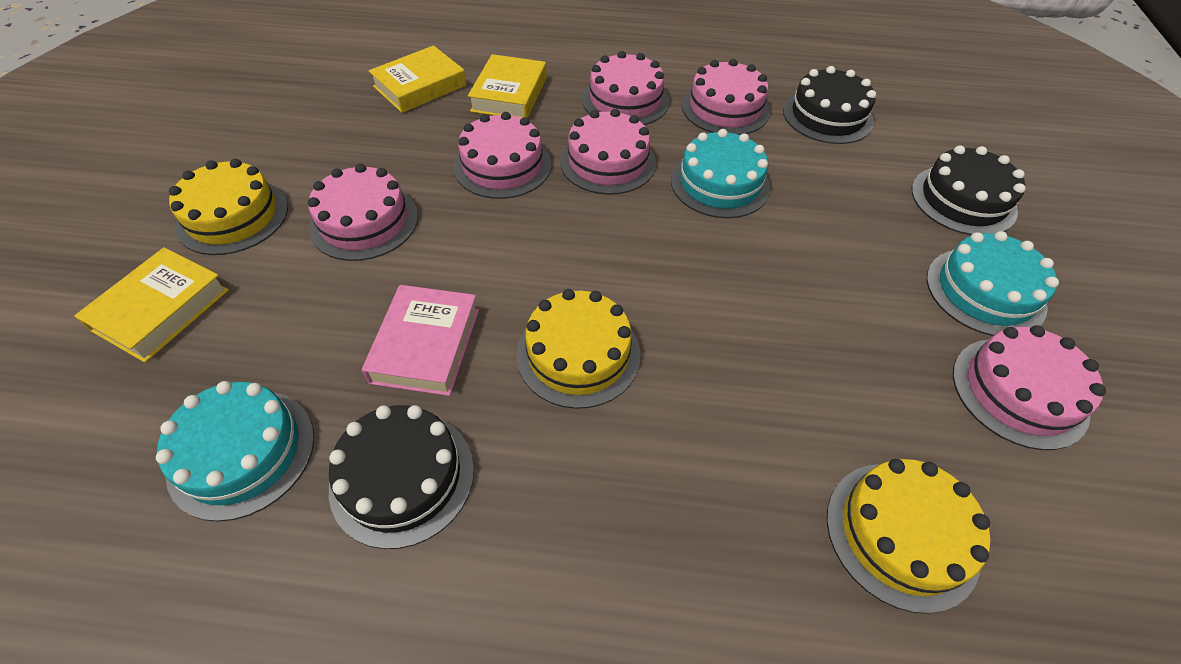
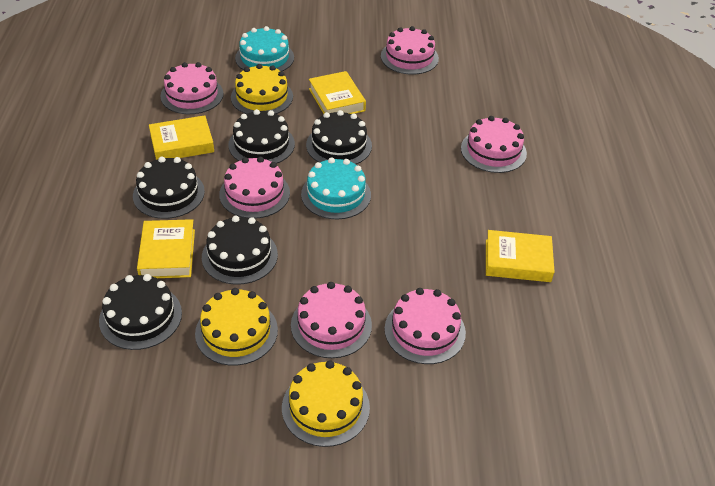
black cake: 3 -> 5
pink book: 1 -> 0
turquoise cake: 3 -> 2
yellow book: 3 -> 4

